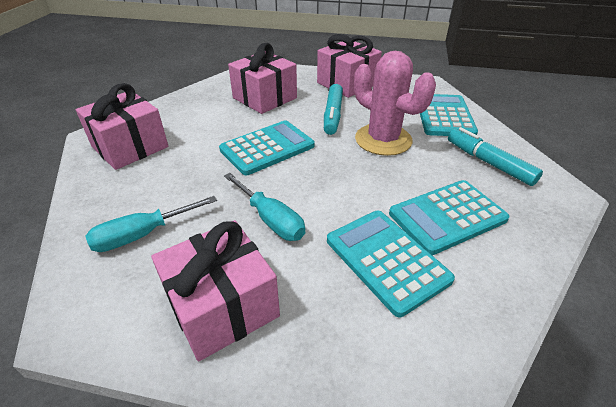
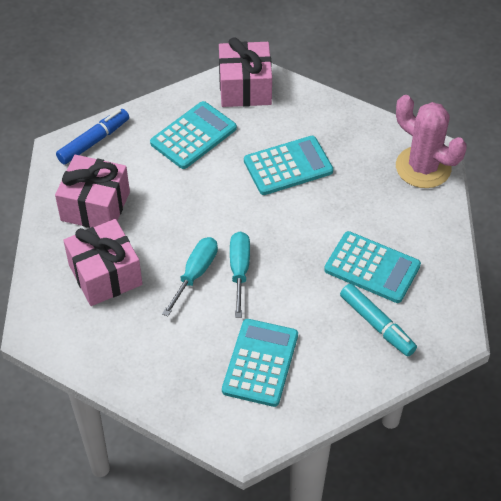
blue marker: 0 -> 1
pink gift: 4 -> 3
turquoise marker: 2 -> 1

